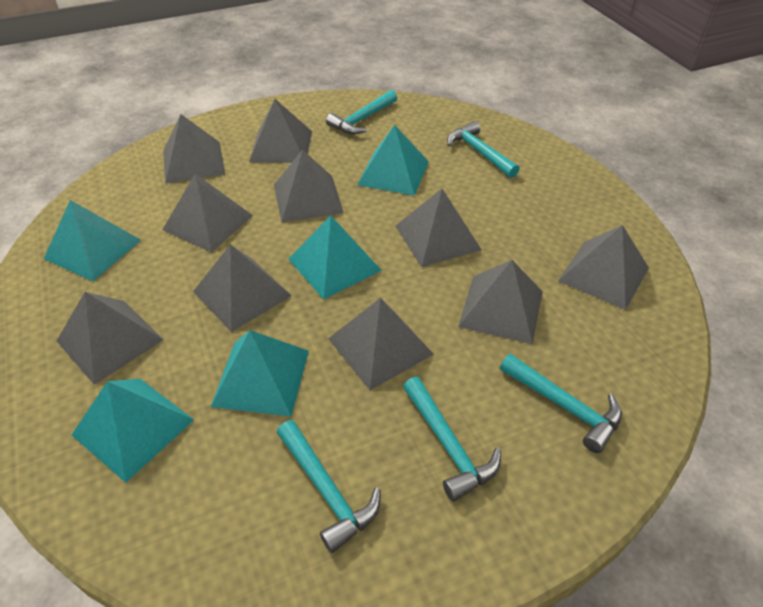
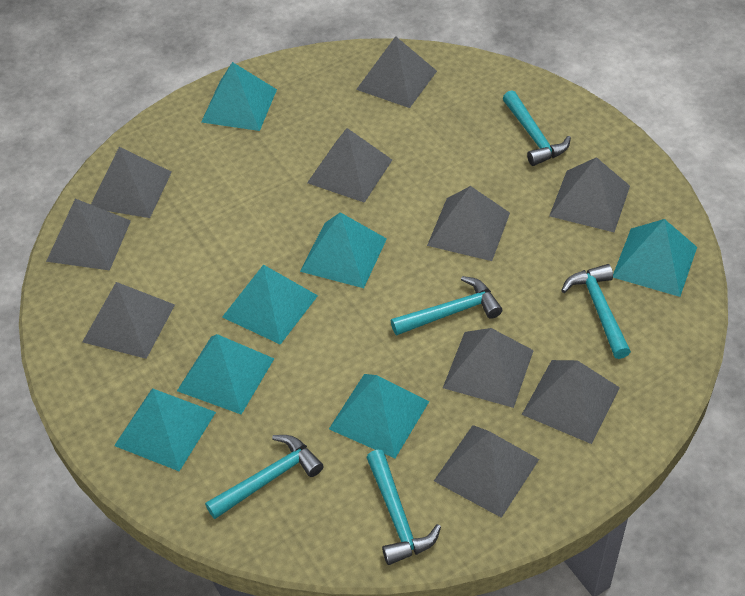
turquoise pyramid: 5 -> 7

